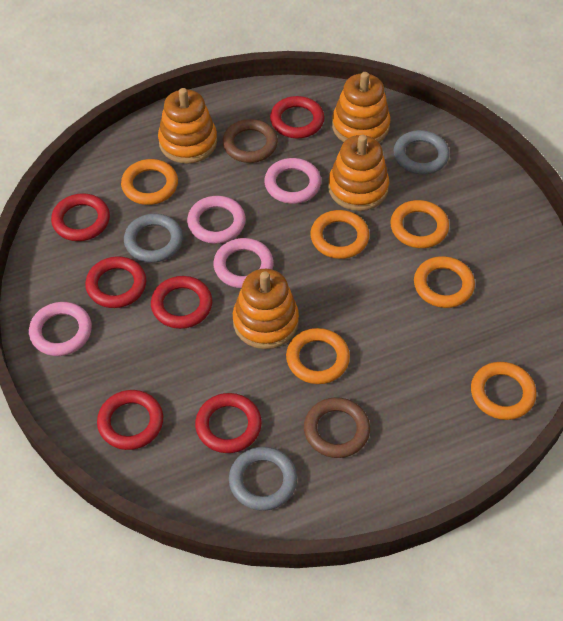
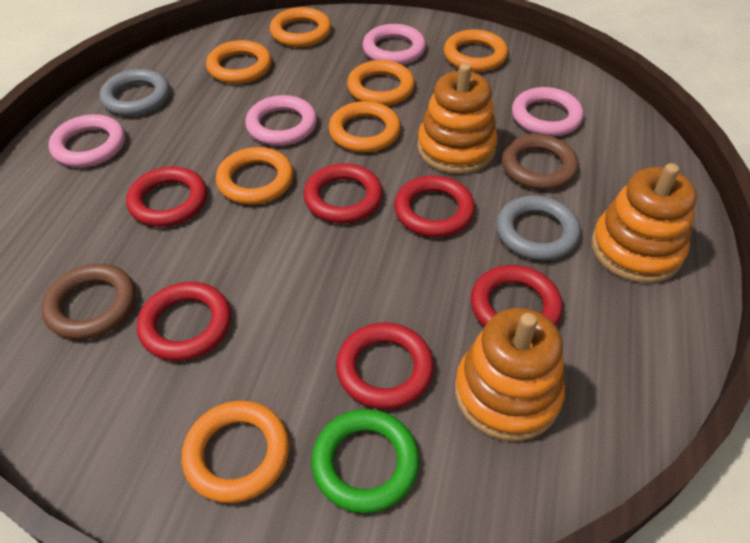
green ring: 0 -> 1
grey ring: 3 -> 2
orange ring: 6 -> 7
orange stacking toy: 4 -> 3

